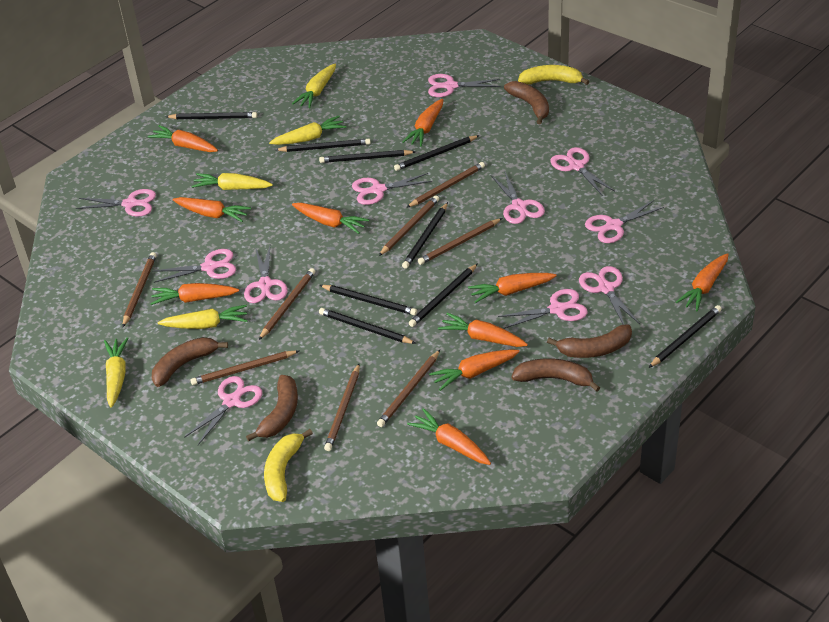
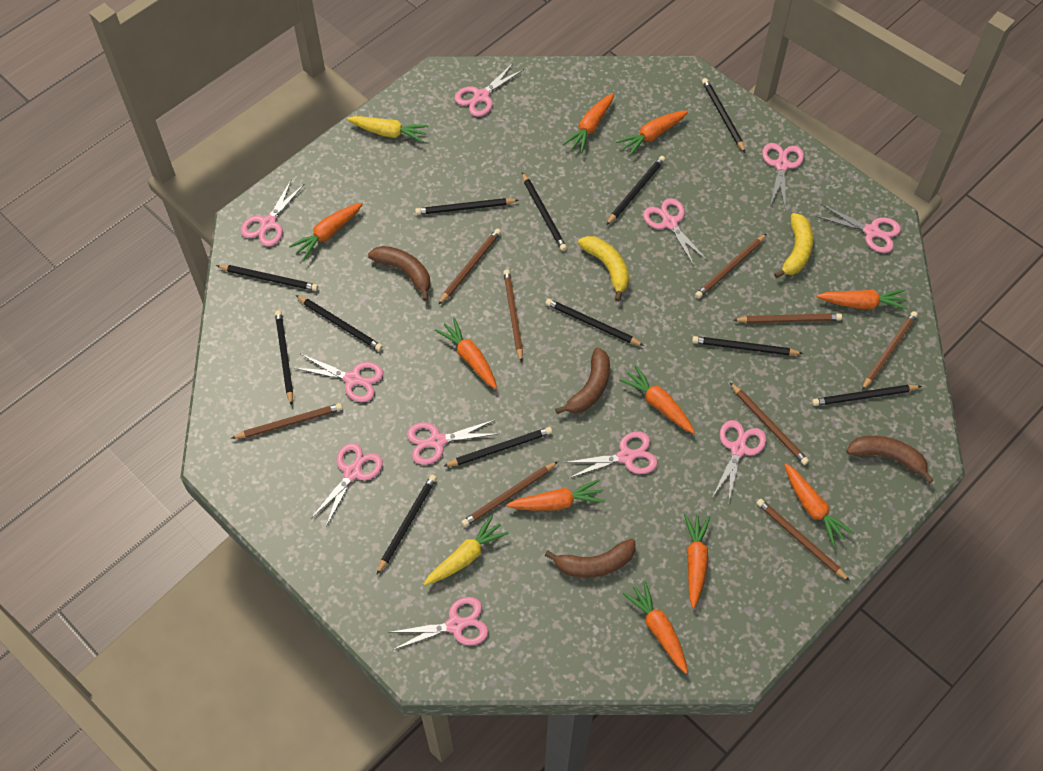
black pencil: 9 -> 12
brown banana: 5 -> 4
brown pencil: 8 -> 9
yellow carrot: 5 -> 2

